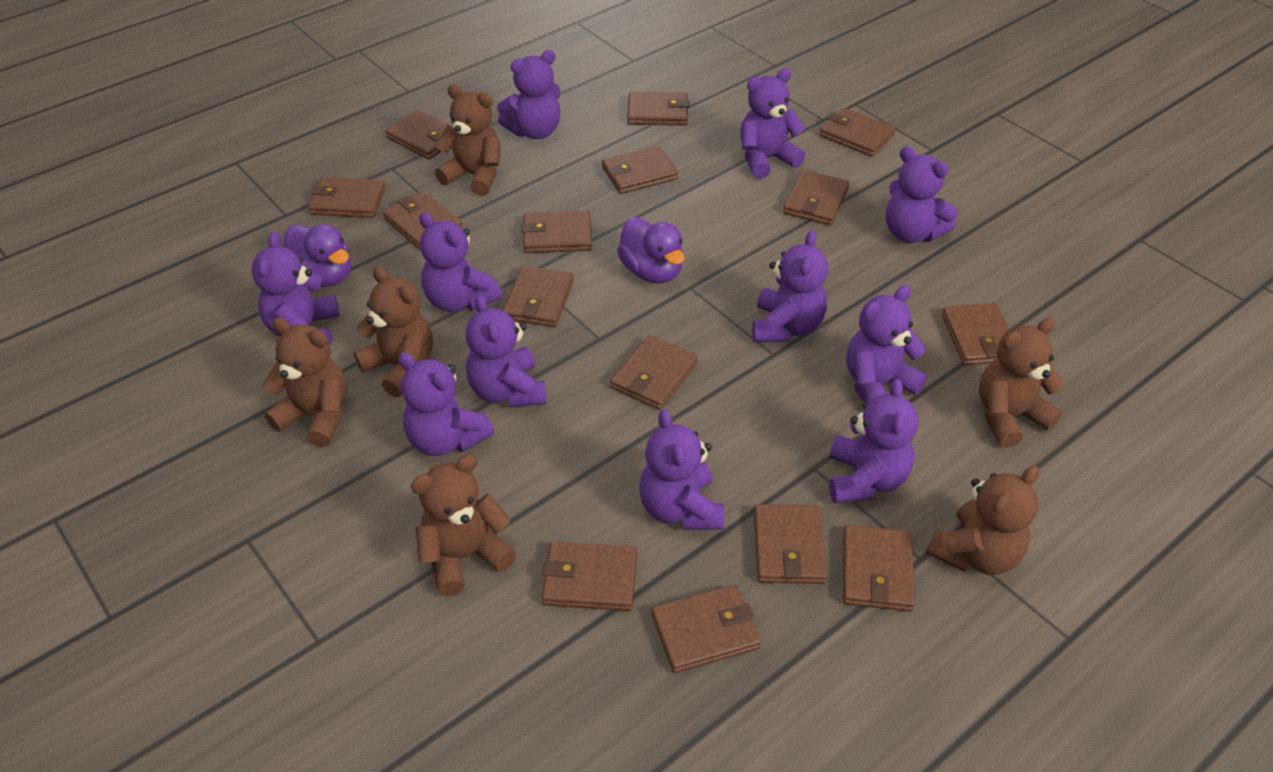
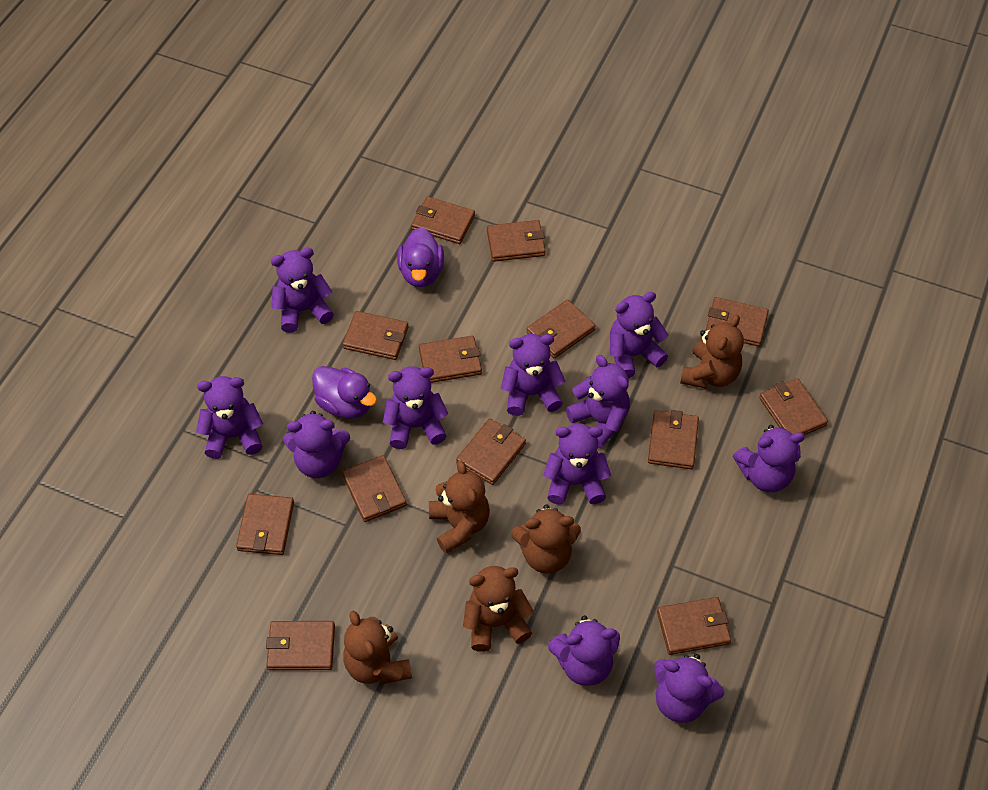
brown teddy bear: 6 -> 5
brown wallet: 15 -> 13

